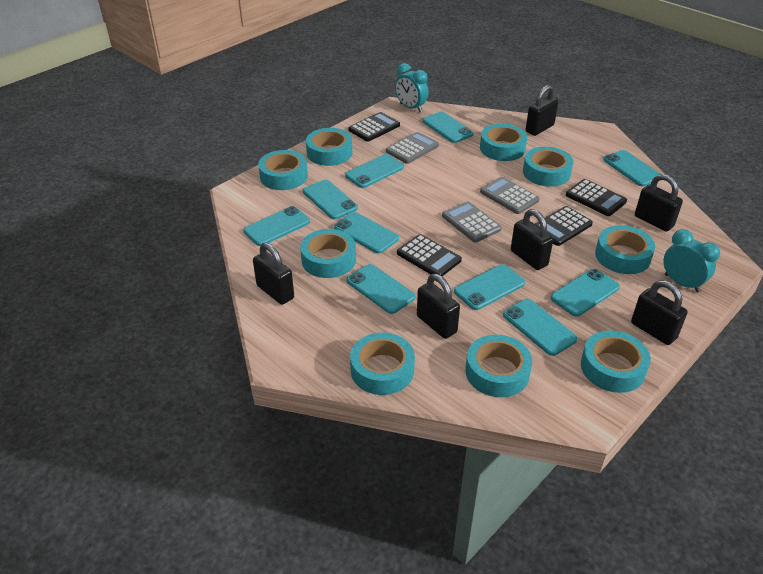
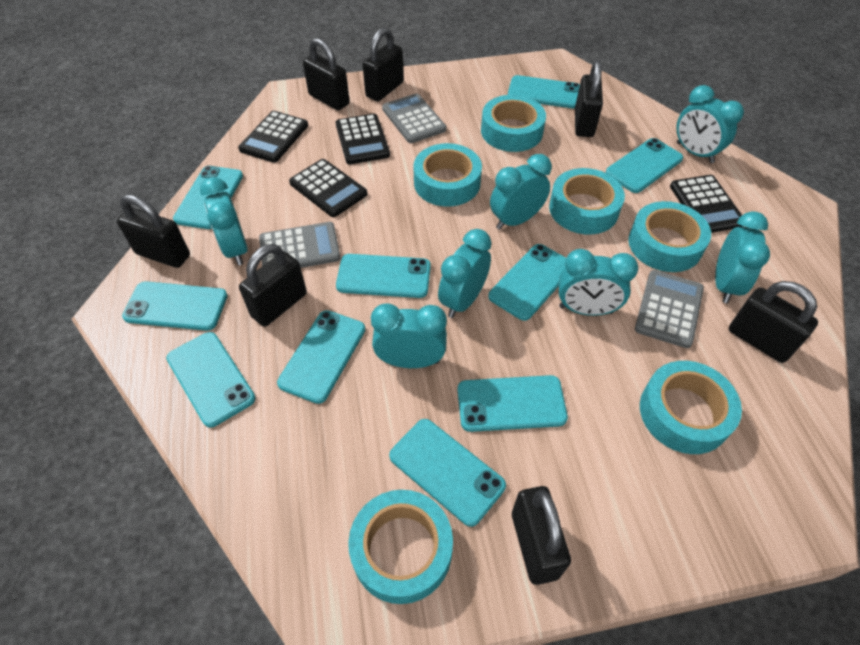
black padlock: 6 -> 7
turquoise clock: 2 -> 7
turquoise tape: 9 -> 6

